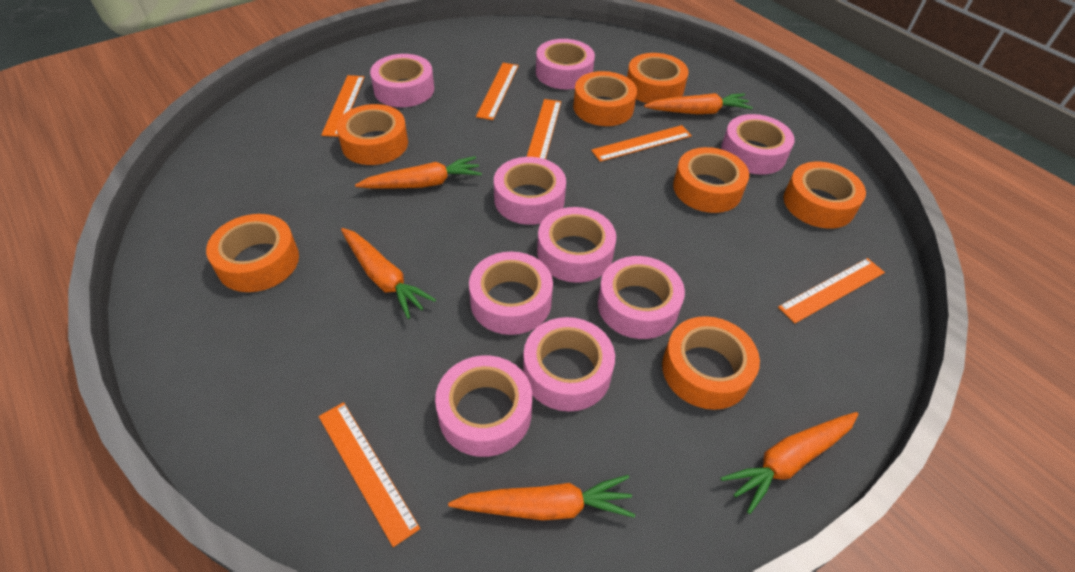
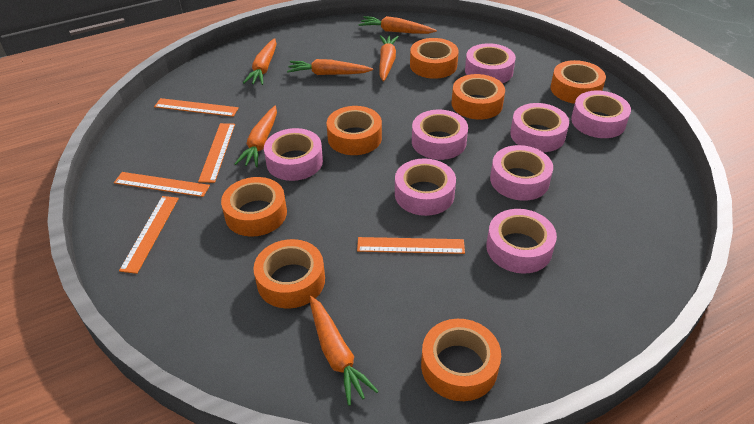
orange carrot: 5 -> 6
orange ruler: 6 -> 5
pink tape: 9 -> 8

